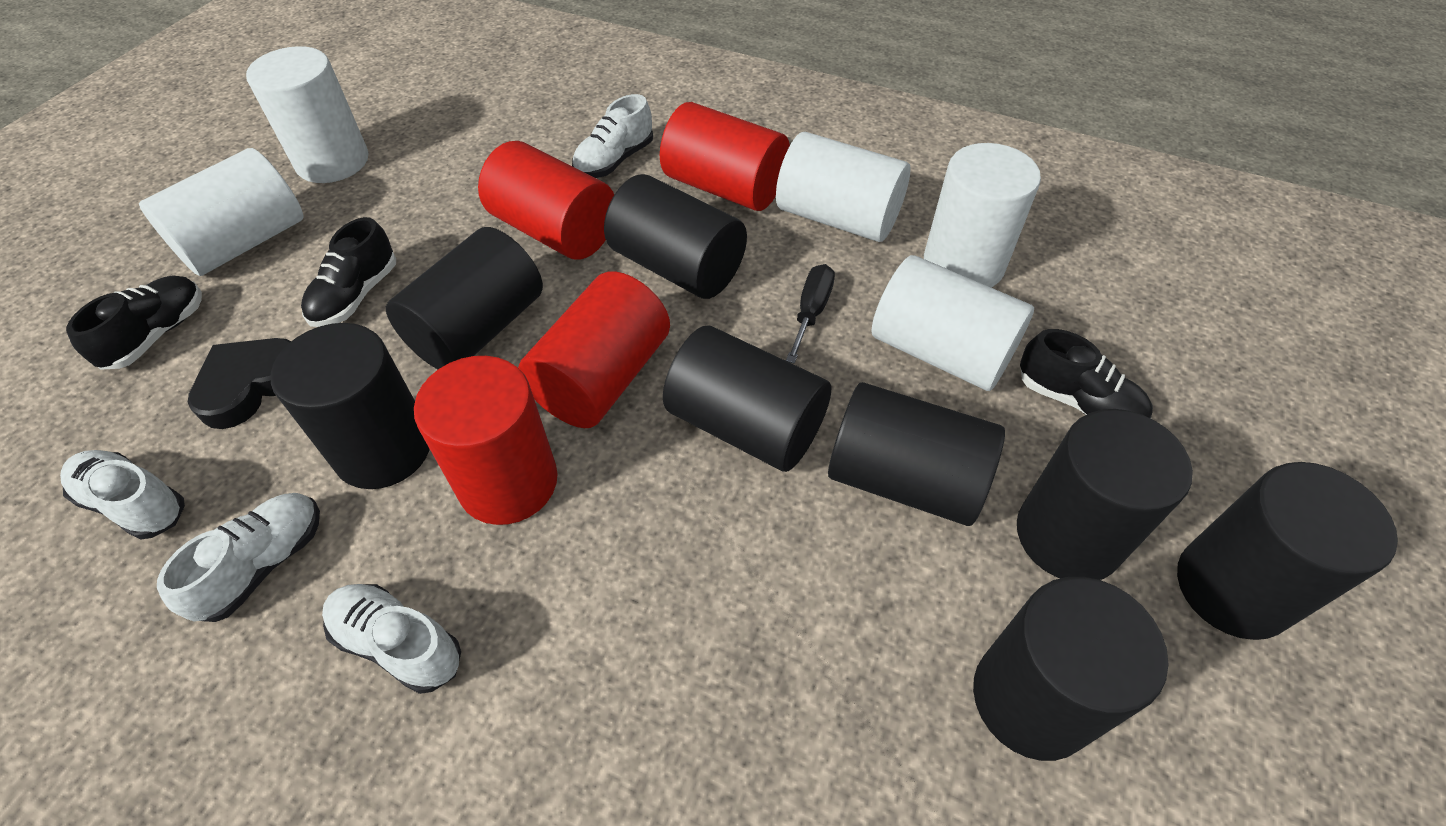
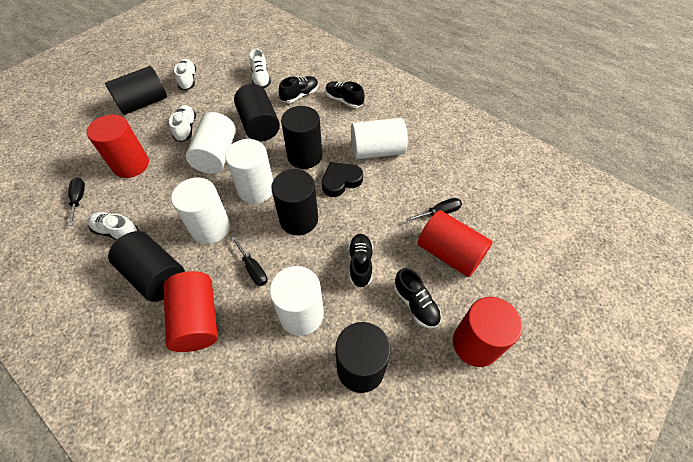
black cylinder: 8 -> 6
black screwdriver: 1 -> 3
black shoe: 3 -> 4

